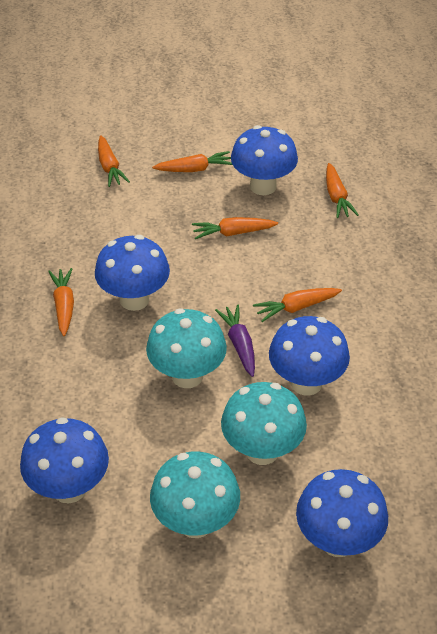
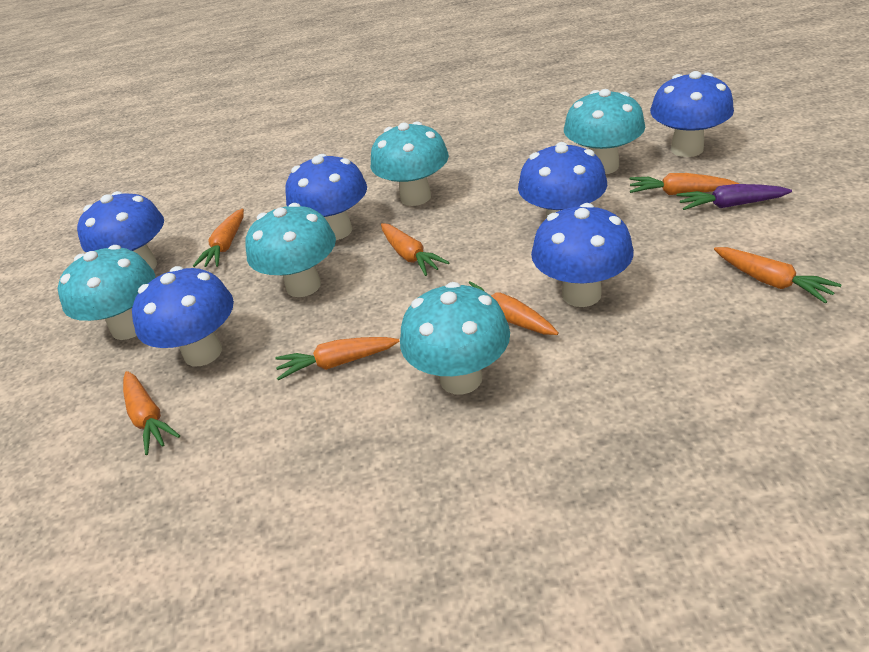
blue mushroom: 5 -> 6
orange carrot: 6 -> 7
turquoise mushroom: 3 -> 5

